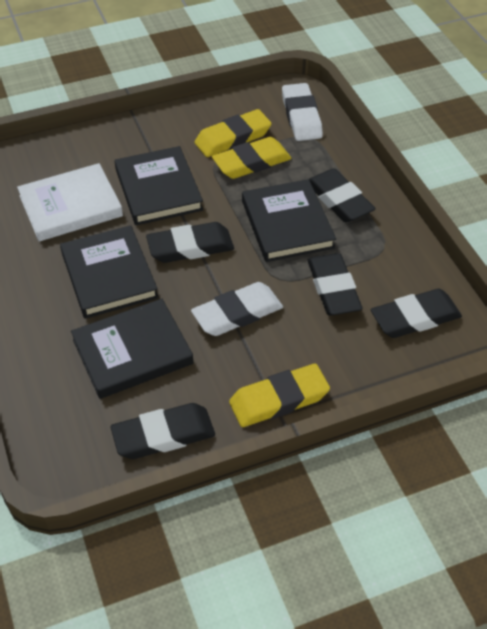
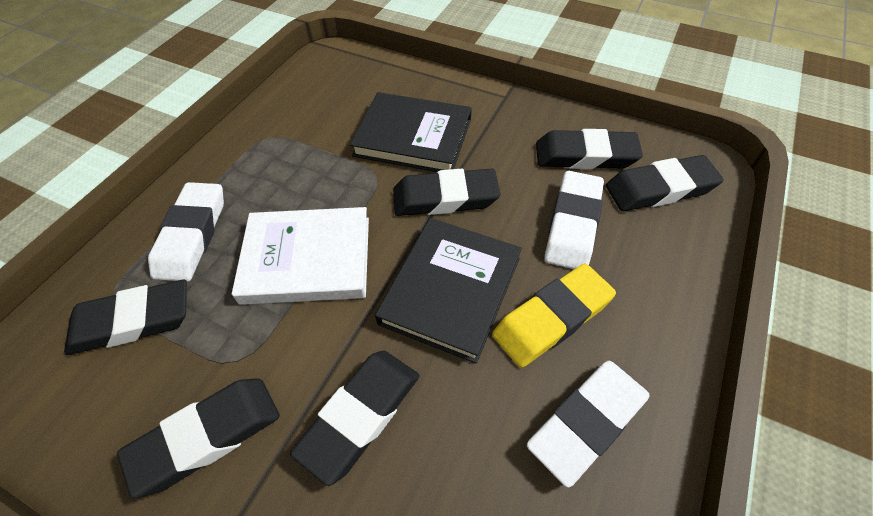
black book: 4 -> 2
black eraser: 5 -> 6
white eraser: 2 -> 3
yellow eraser: 3 -> 1

